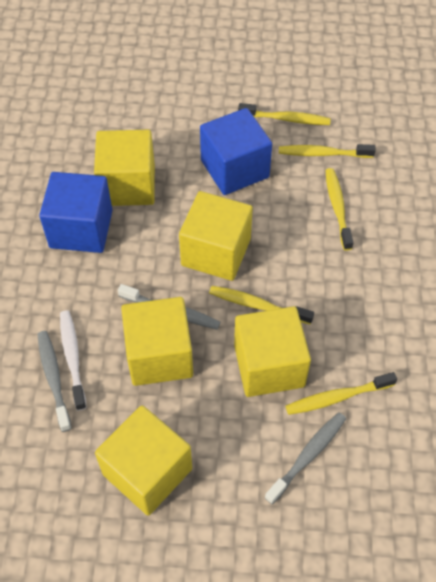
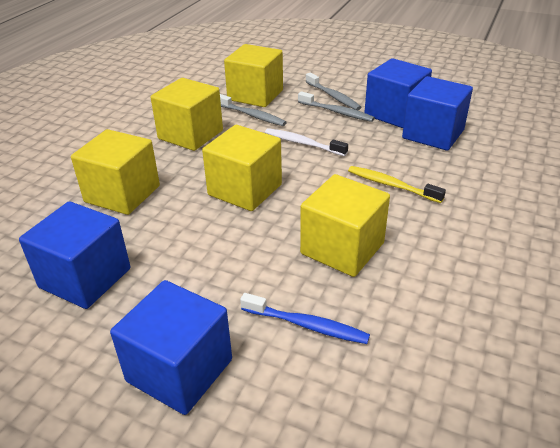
blue cube: 2 -> 4
blue toothbrush: 0 -> 1
yellow toothbrush: 5 -> 1

